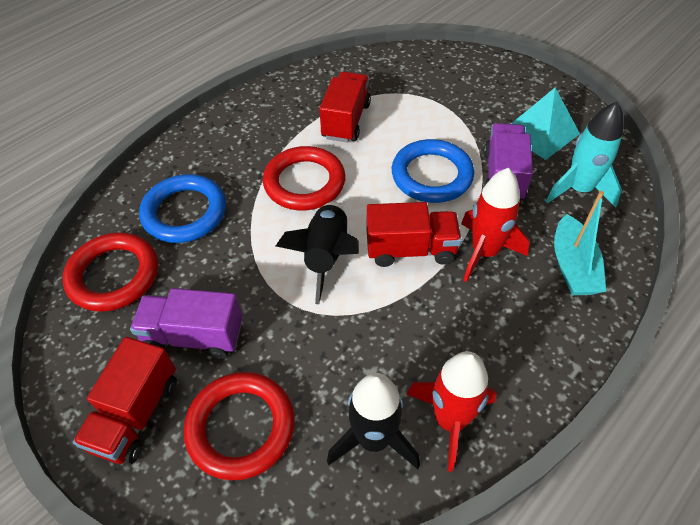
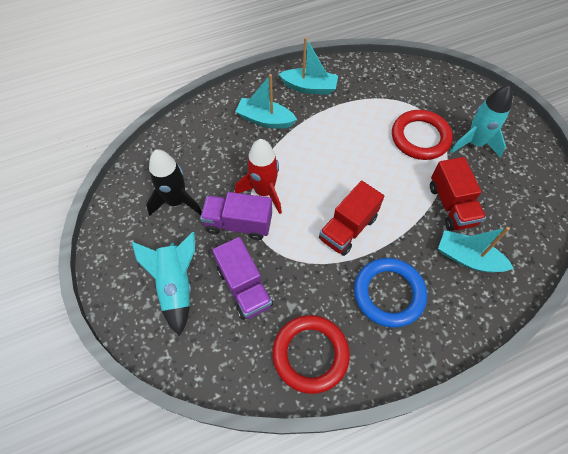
black rocket: 2 -> 1
blue ring: 2 -> 1
red ring: 3 -> 2
red rocket: 2 -> 1
red truck: 3 -> 2
turquoise boat: 1 -> 3
turquoise pyramid: 1 -> 0
turquoise rocket: 1 -> 2

